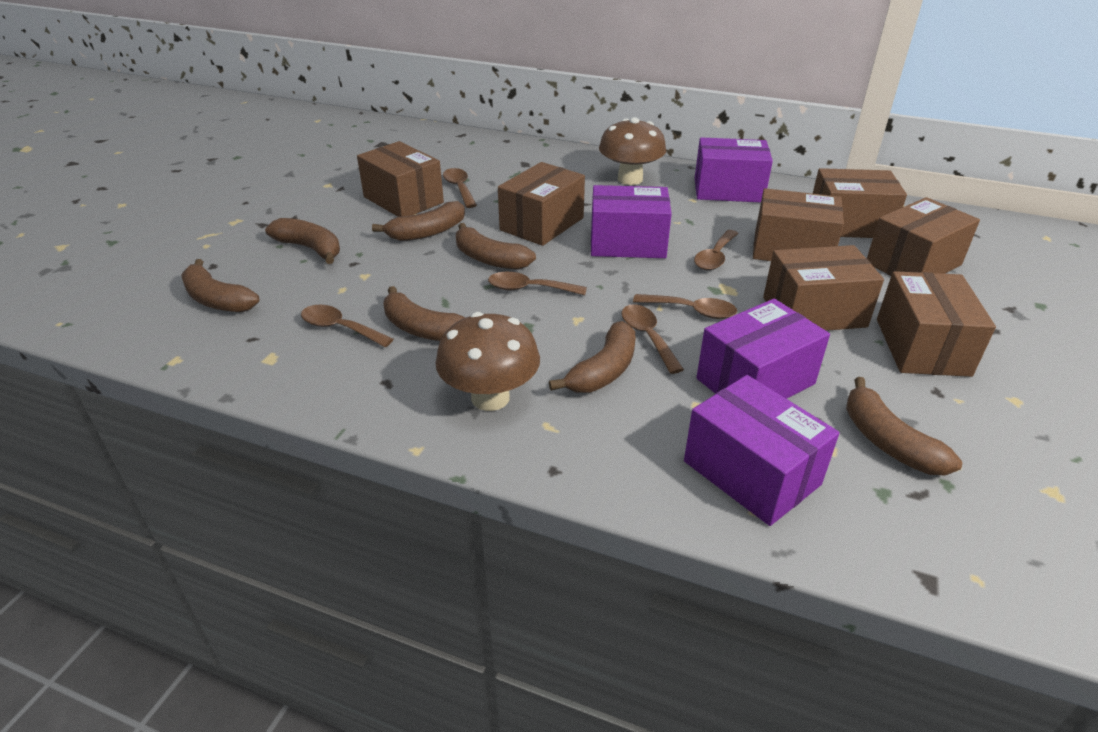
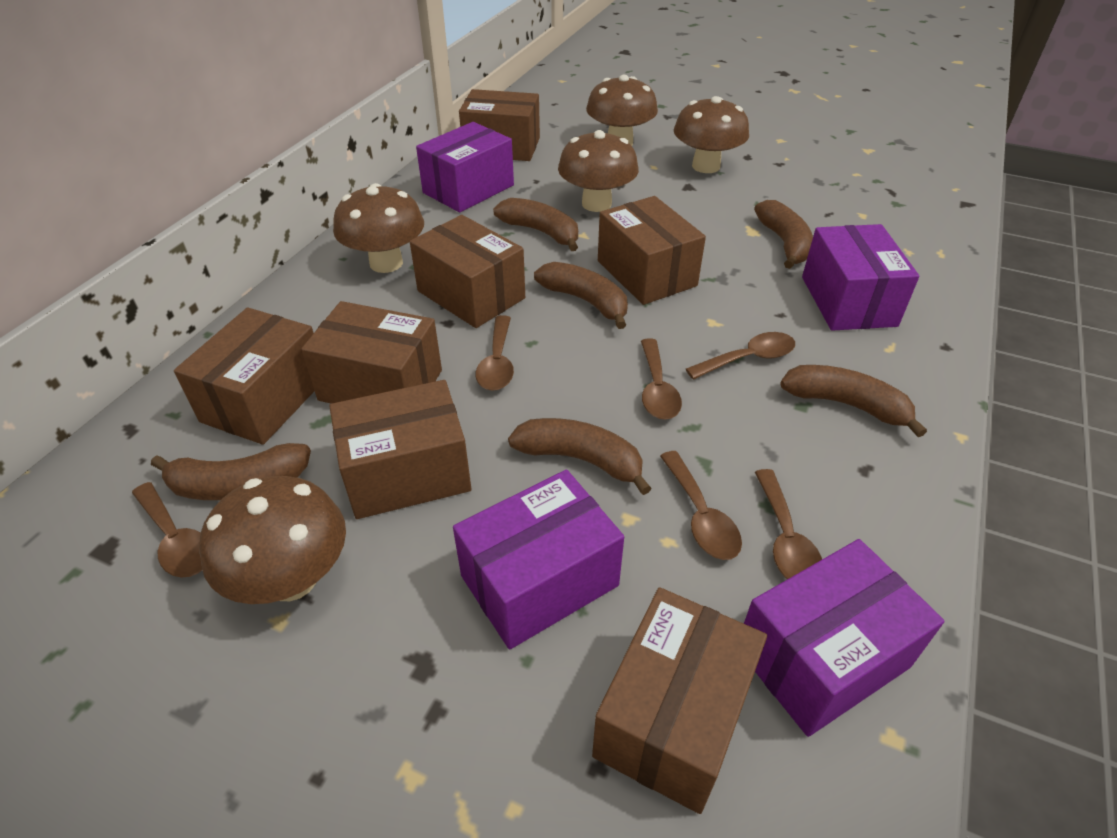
brown banana: 7 -> 6
brown mushroom: 2 -> 5

